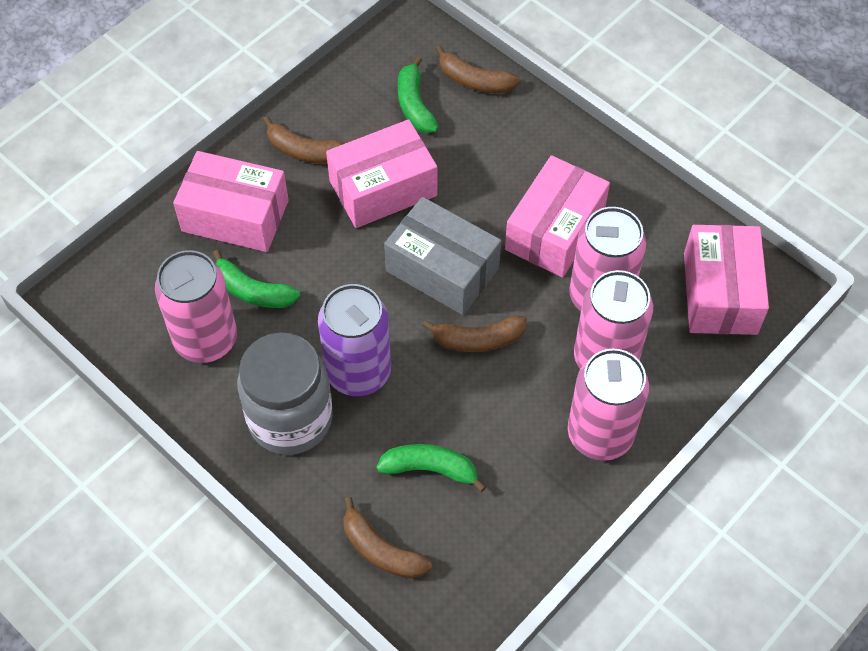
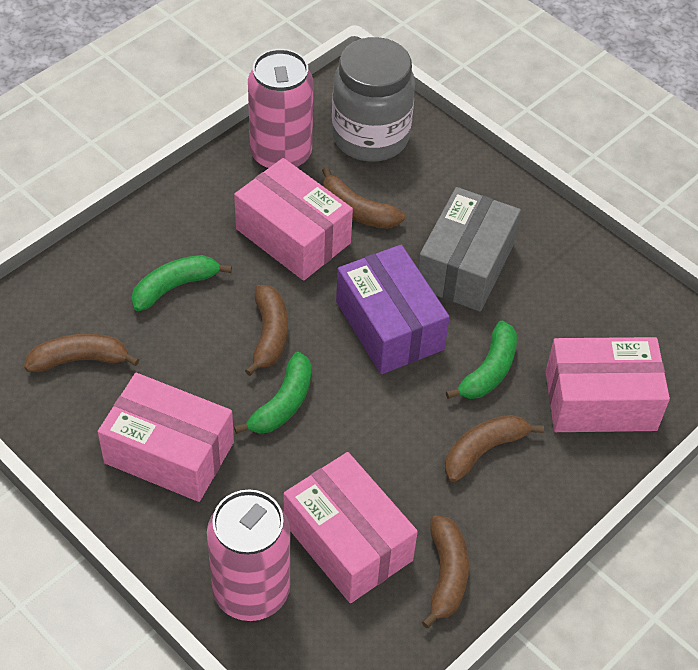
brown banana: 4 -> 5
pink can: 4 -> 2
purple box: 0 -> 1
purple can: 1 -> 0

